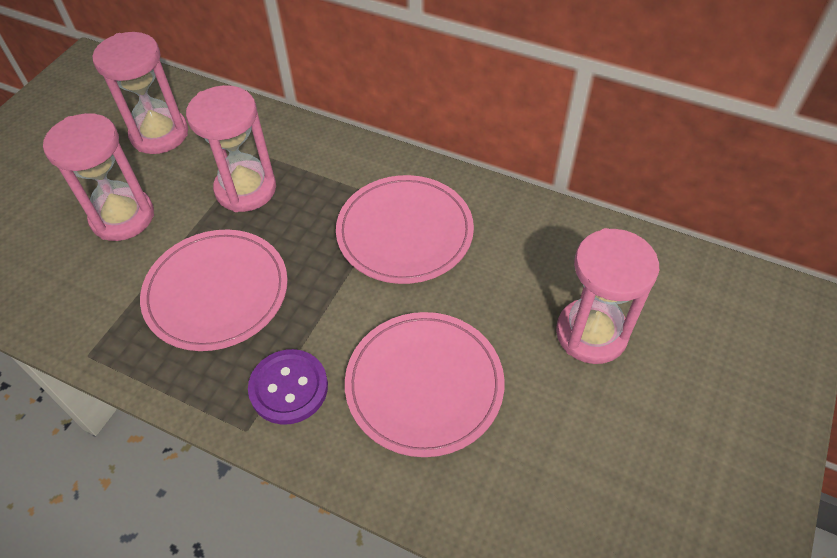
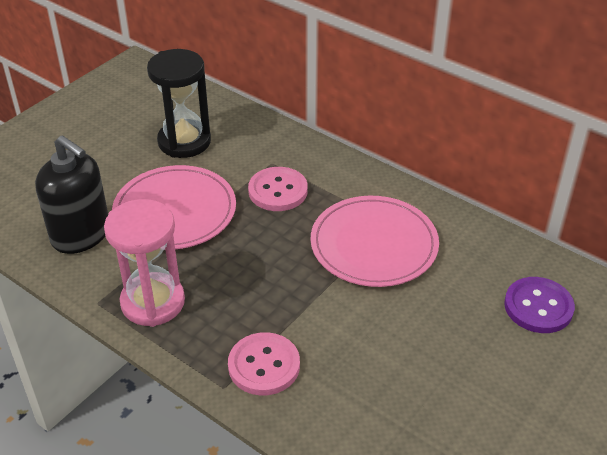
black hourglass: 0 -> 1
black soap dispenser: 0 -> 1
pink button: 0 -> 2
pink hourglass: 4 -> 1
pink plate: 3 -> 2

